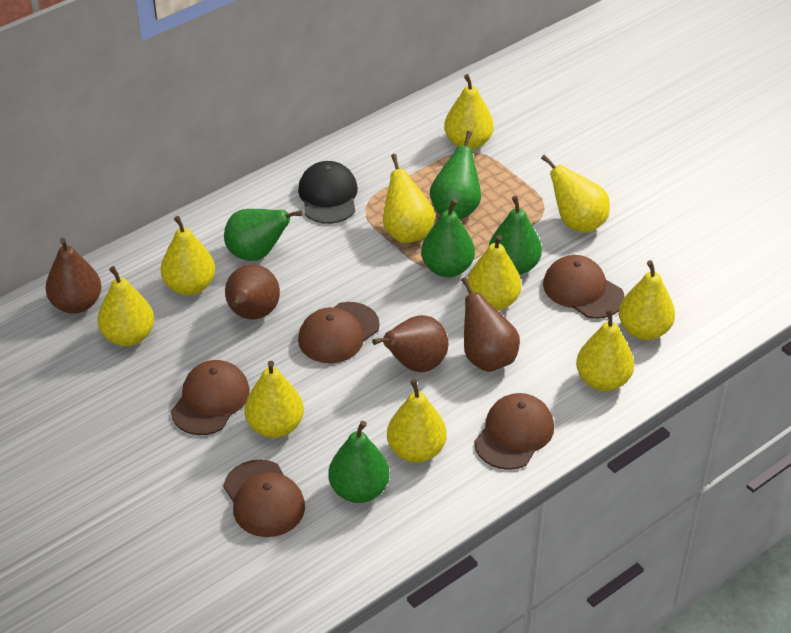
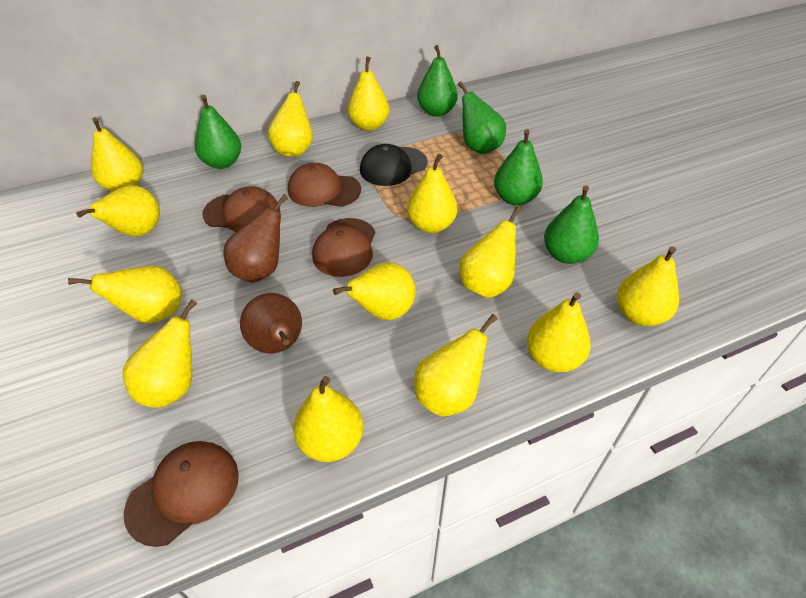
brown cap: 5 -> 4
brown pear: 4 -> 2
yellow pear: 10 -> 13

